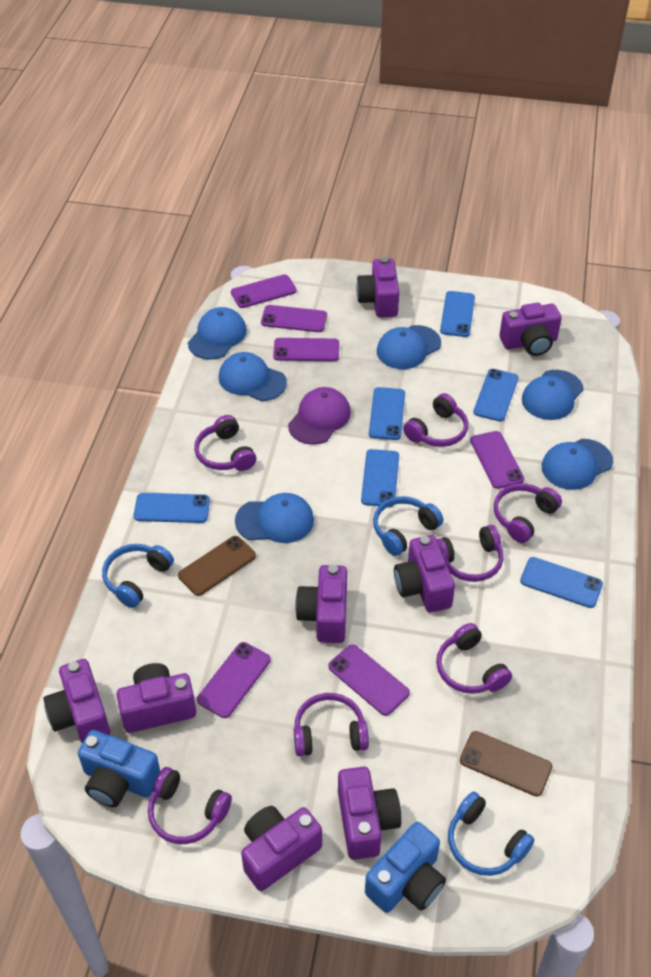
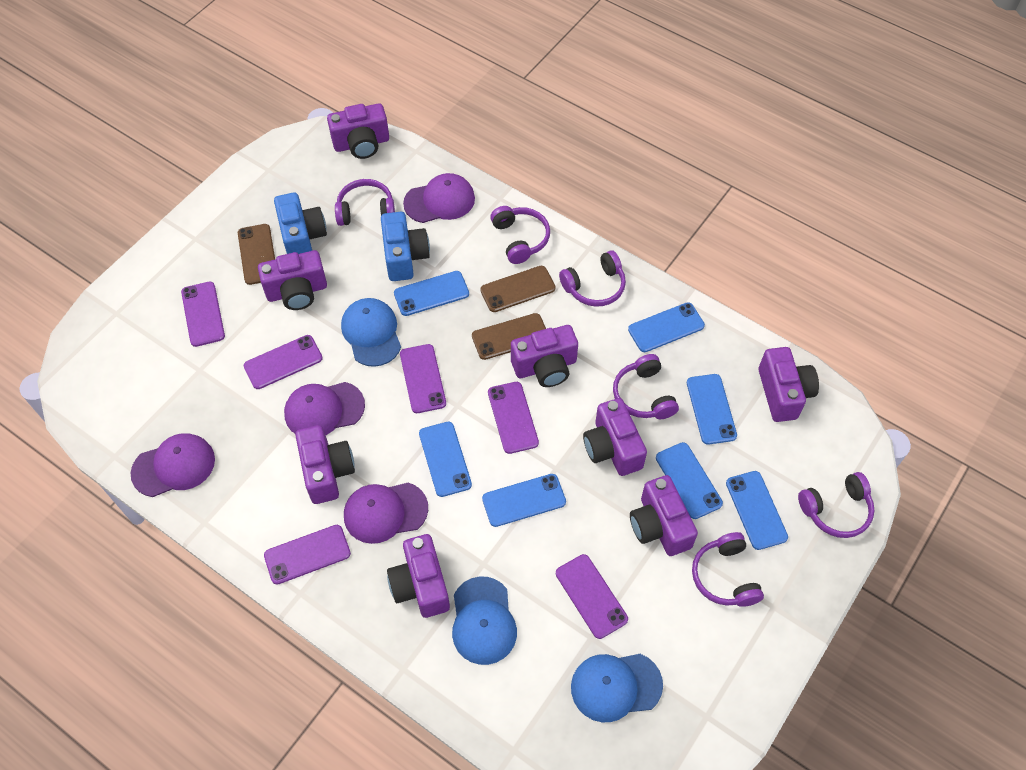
blue cap: 6 -> 3
blue headphones: 3 -> 0
blue phone: 6 -> 7
brown phone: 2 -> 3
purple cap: 1 -> 4
purple headphones: 7 -> 6

